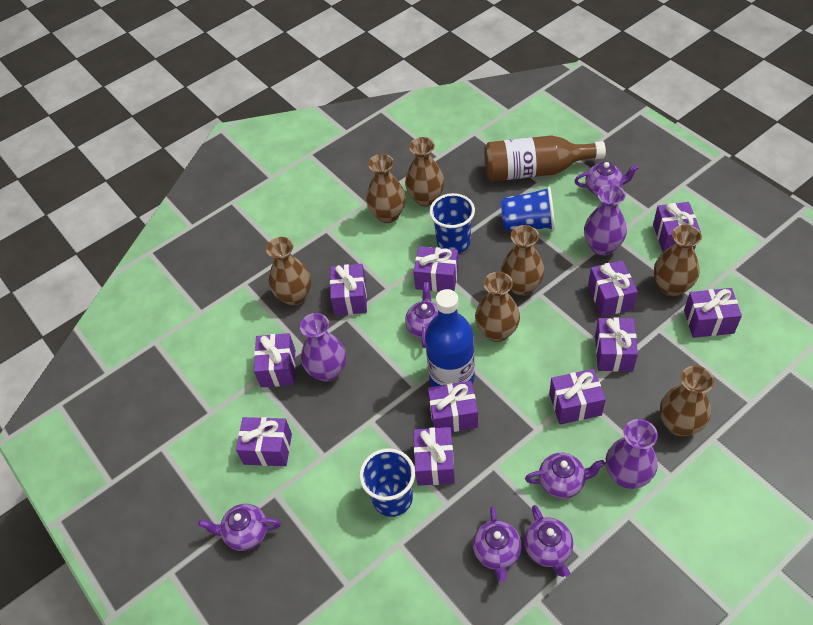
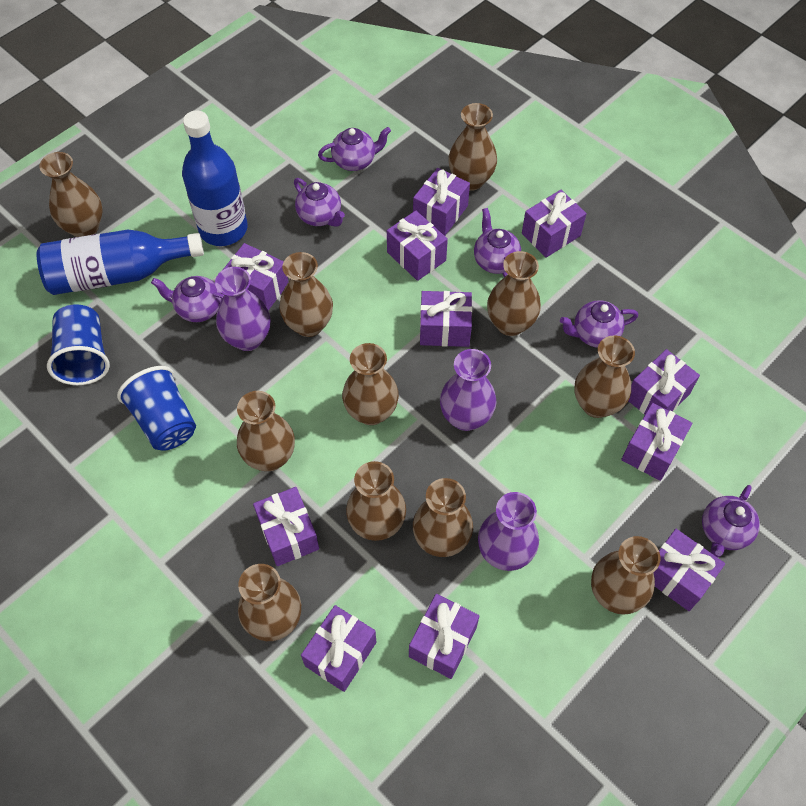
blue bottle: 1 -> 2
blue cup: 3 -> 2
brown bottle: 1 -> 0
brown vase: 7 -> 11

